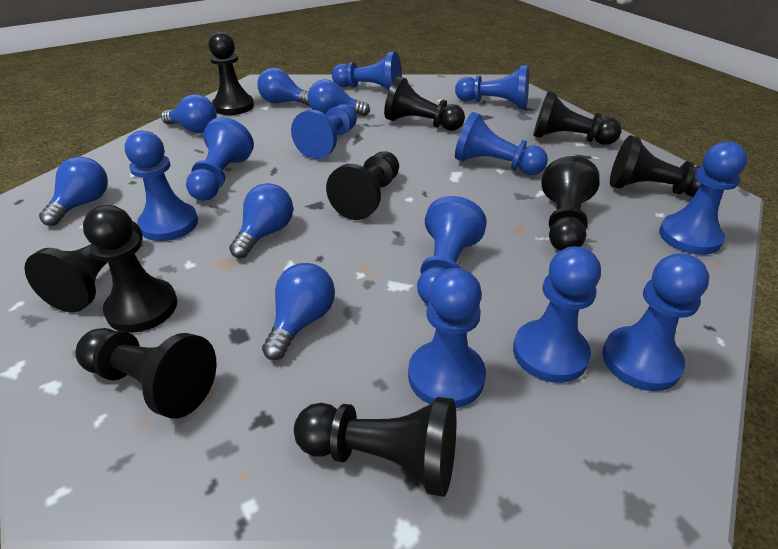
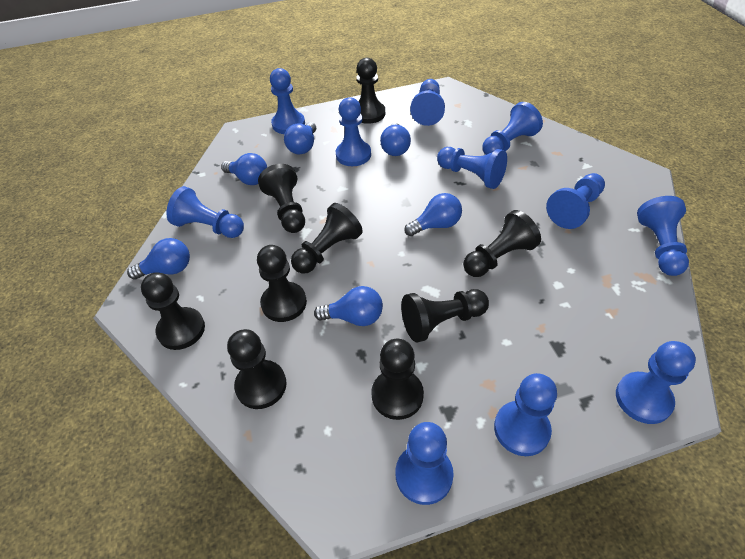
black pawn: 10 -> 9

